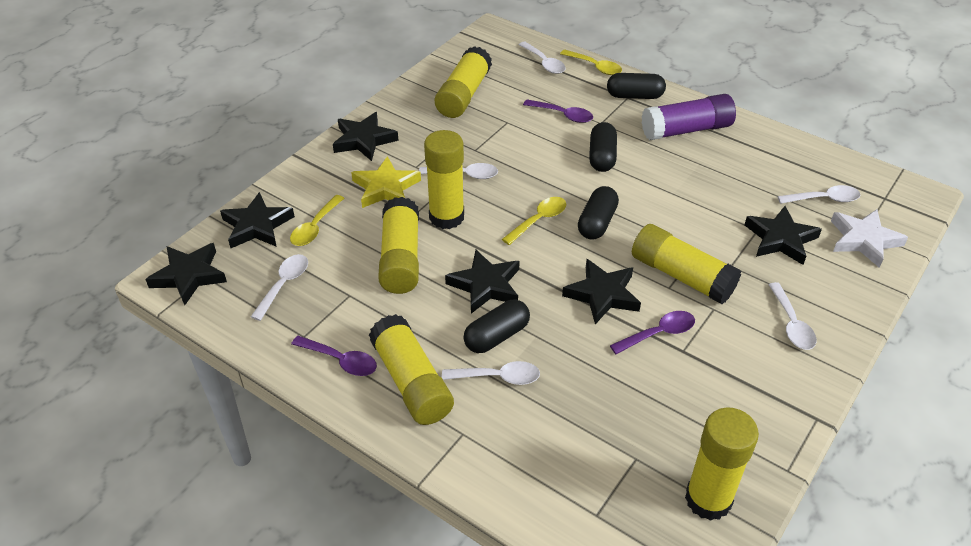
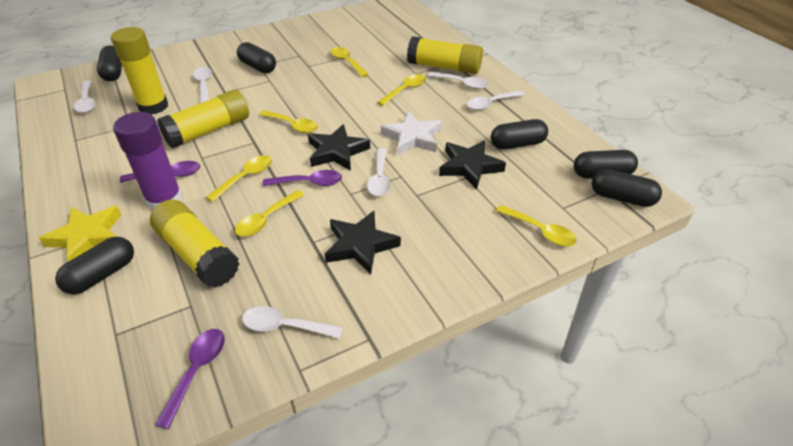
black capsule: 4 -> 6
black star: 6 -> 3
yellow glue stick: 6 -> 4
yellow spoon: 3 -> 6

